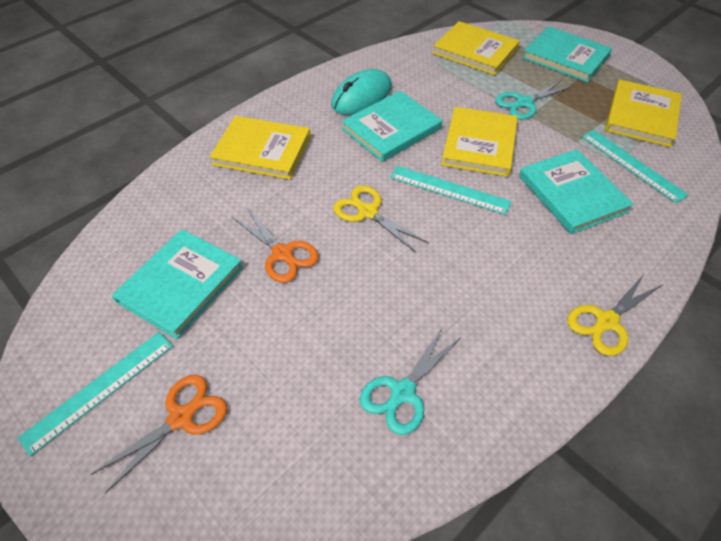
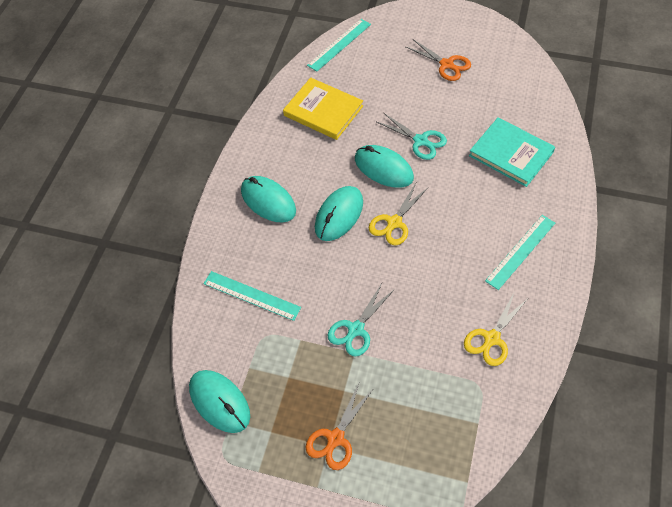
turquoise book: 4 -> 1
turquoise mouse: 1 -> 4
yellow book: 4 -> 1

